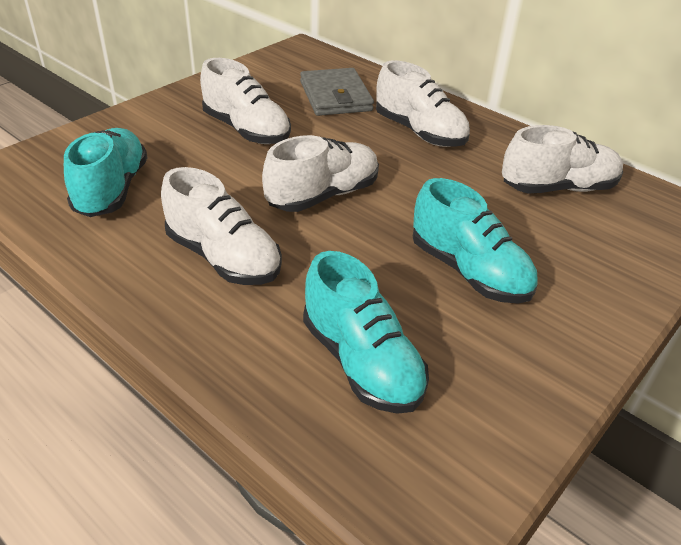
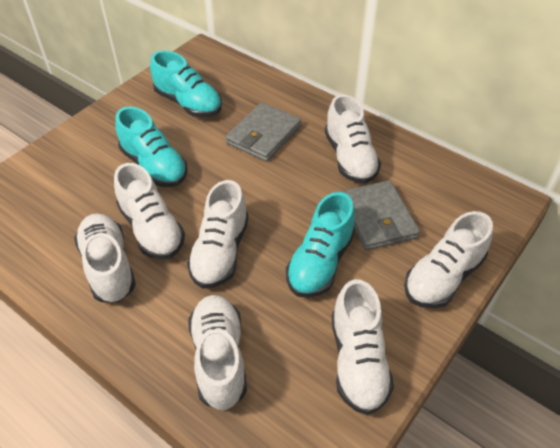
grey wallet: 1 -> 2
white shoe: 5 -> 7

